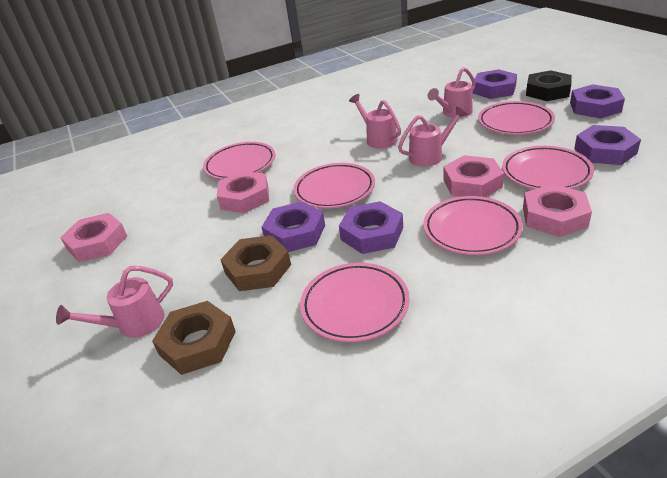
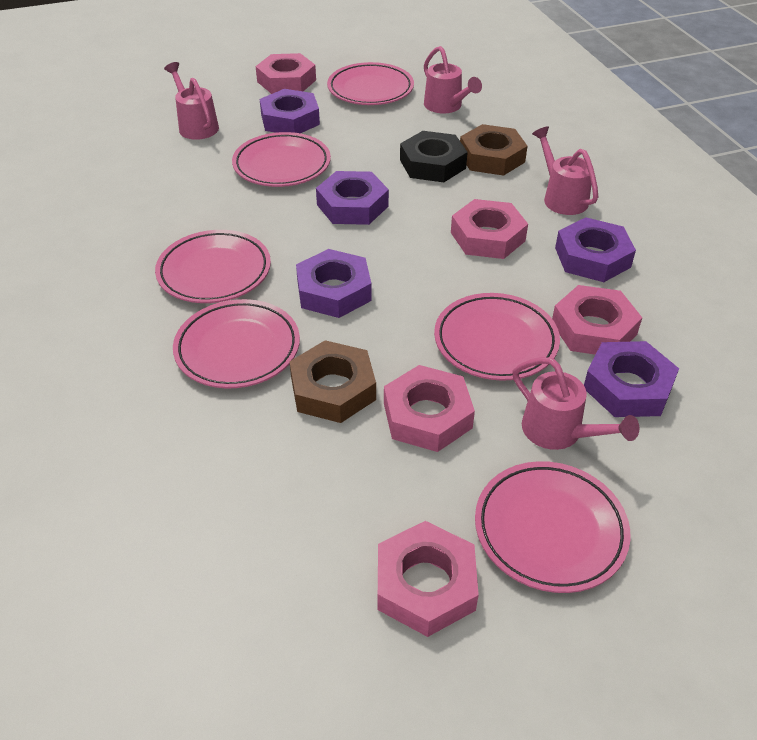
pink nut: 4 -> 5

